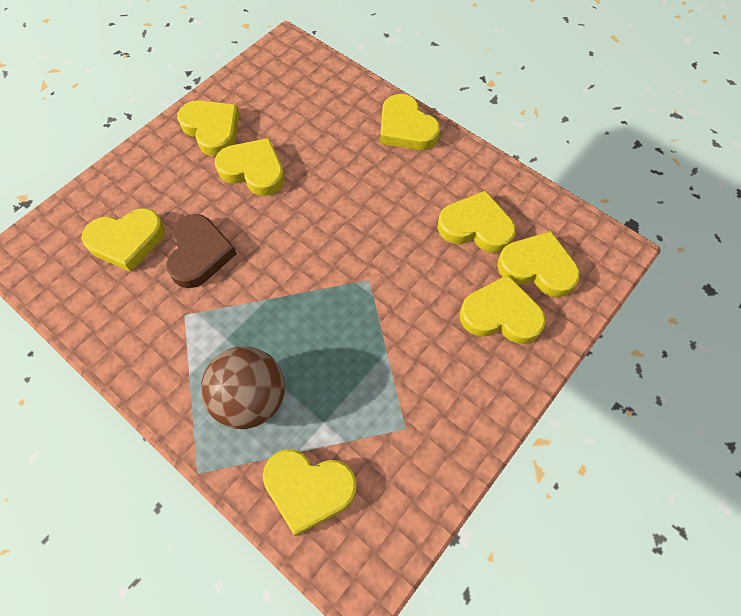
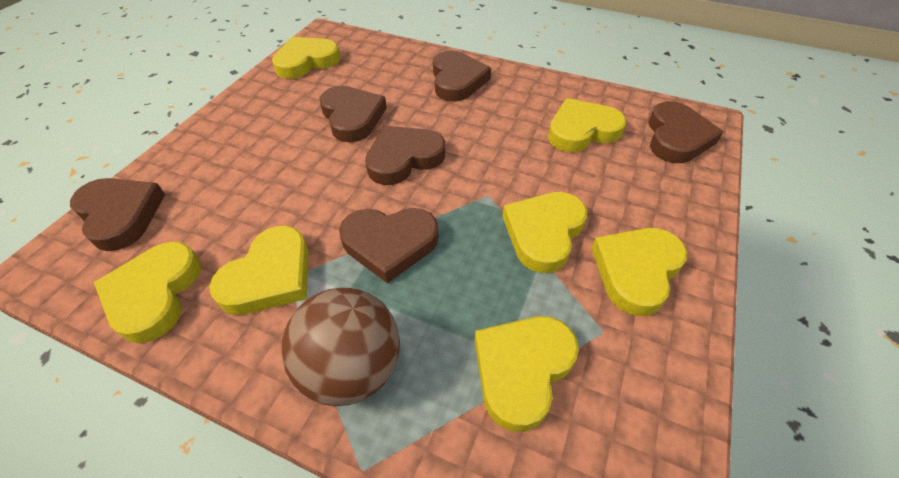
brown heart: 1 -> 6
yellow heart: 8 -> 7

